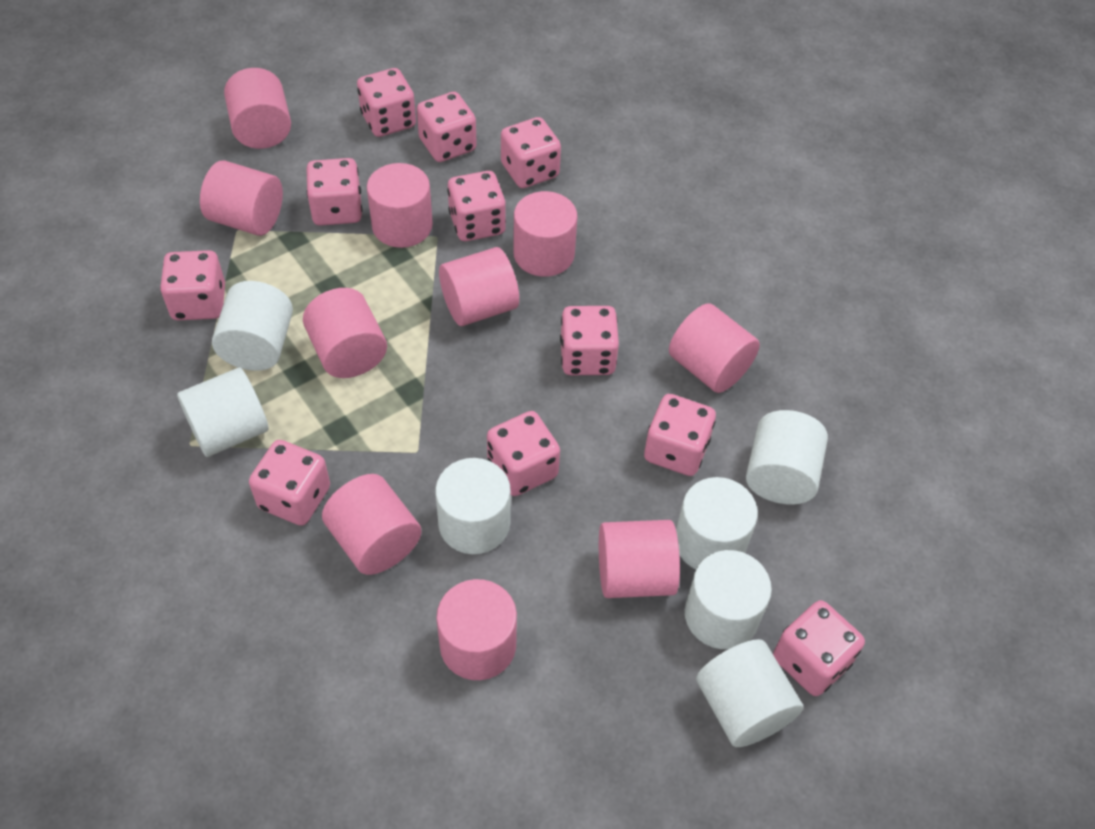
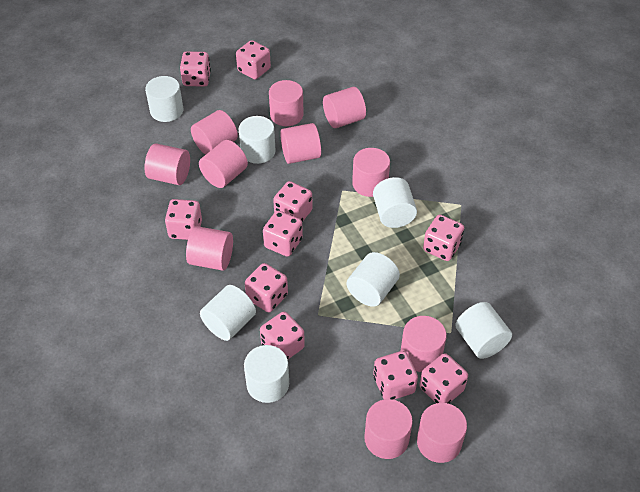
pink cylinder: 10 -> 11
pink dice: 11 -> 10

